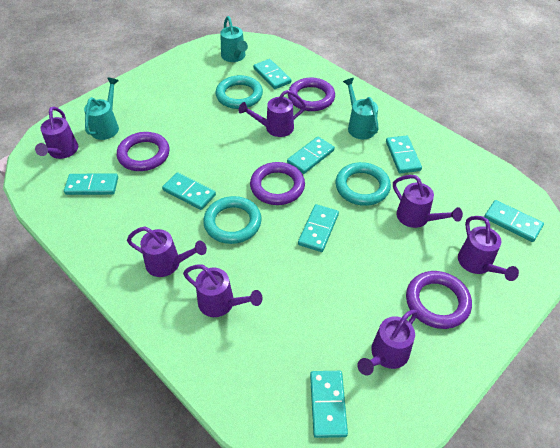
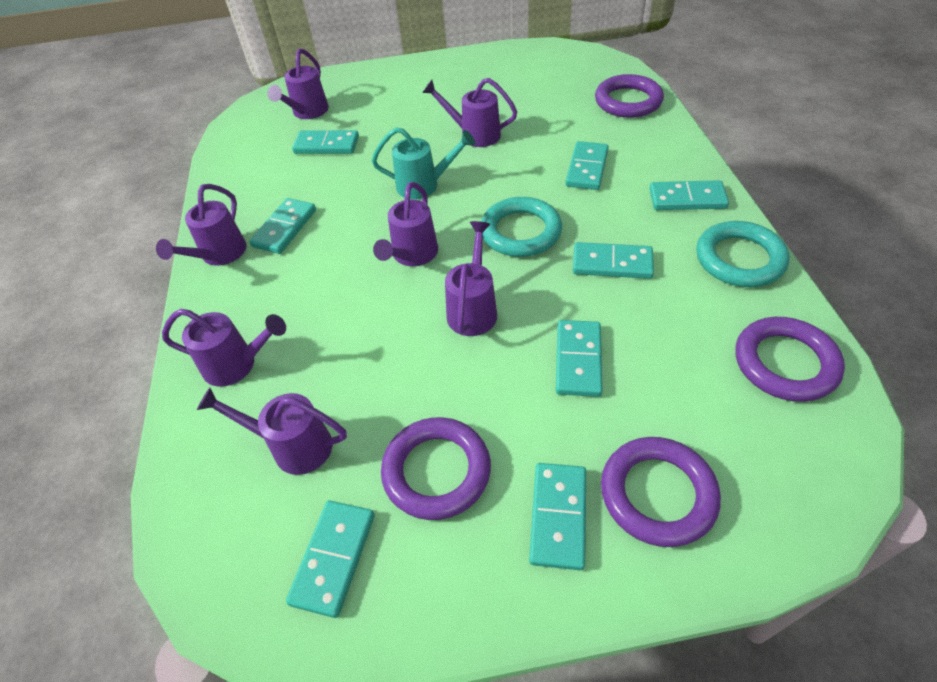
turquoise ring: 3 -> 2
turquoise watering can: 3 -> 1

